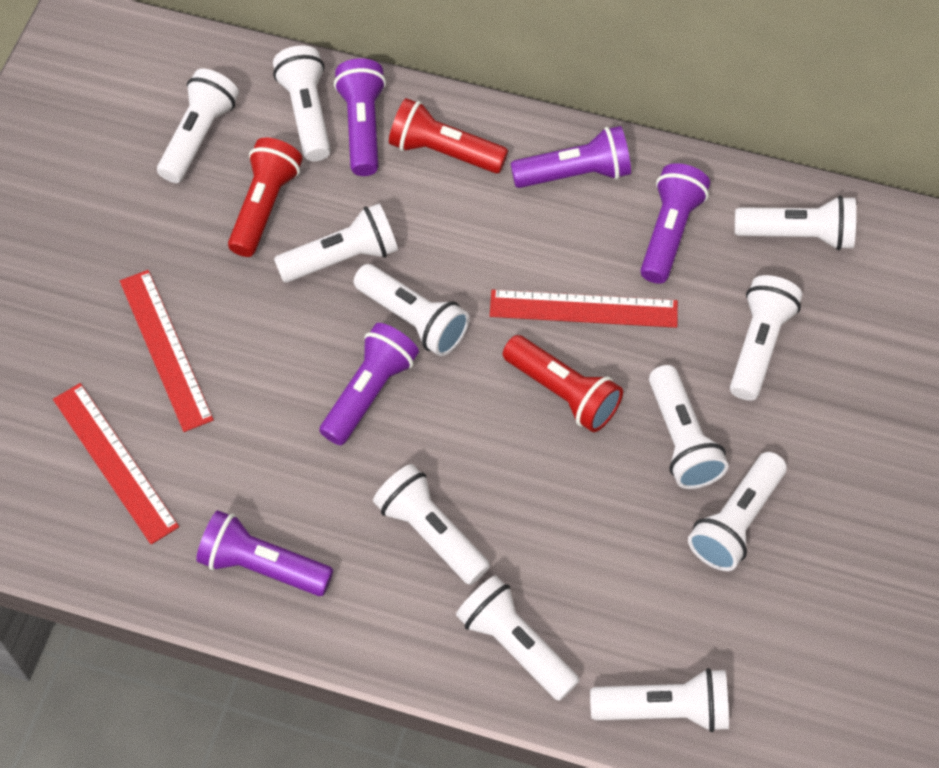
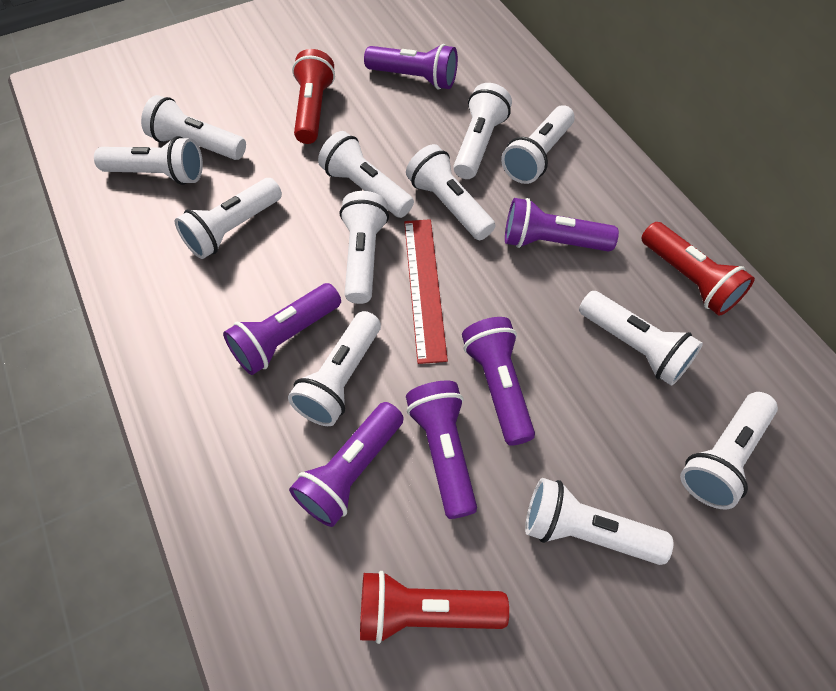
purple flashlight: 5 -> 6
red ruler: 3 -> 1
white flashlight: 11 -> 12

